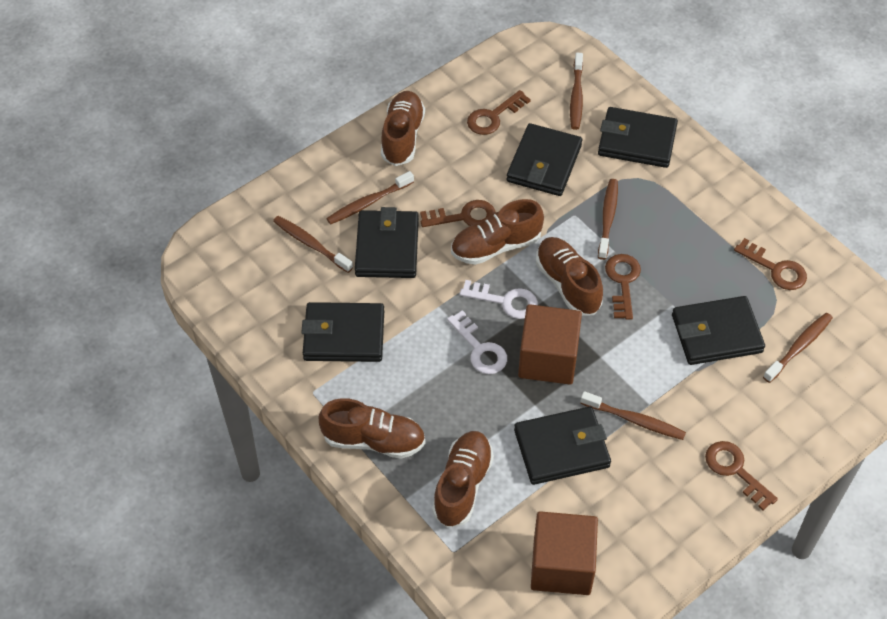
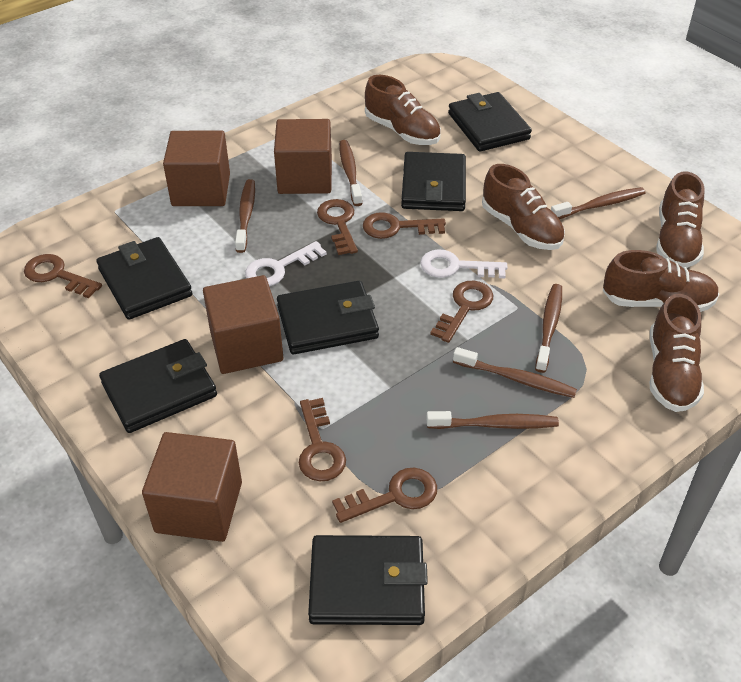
brown cube: 2 -> 4
brown key: 5 -> 6

